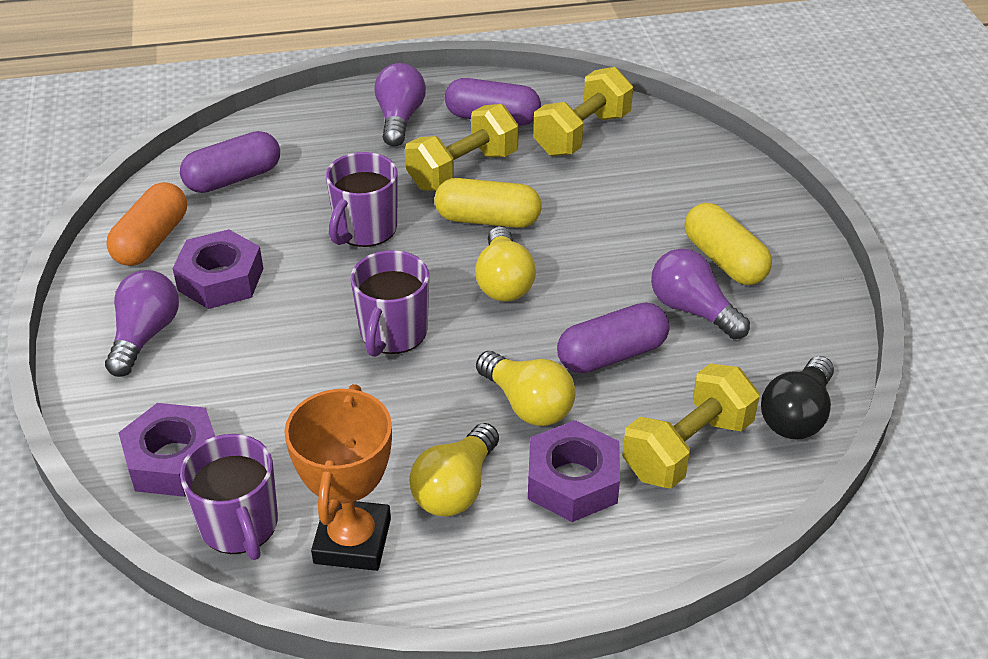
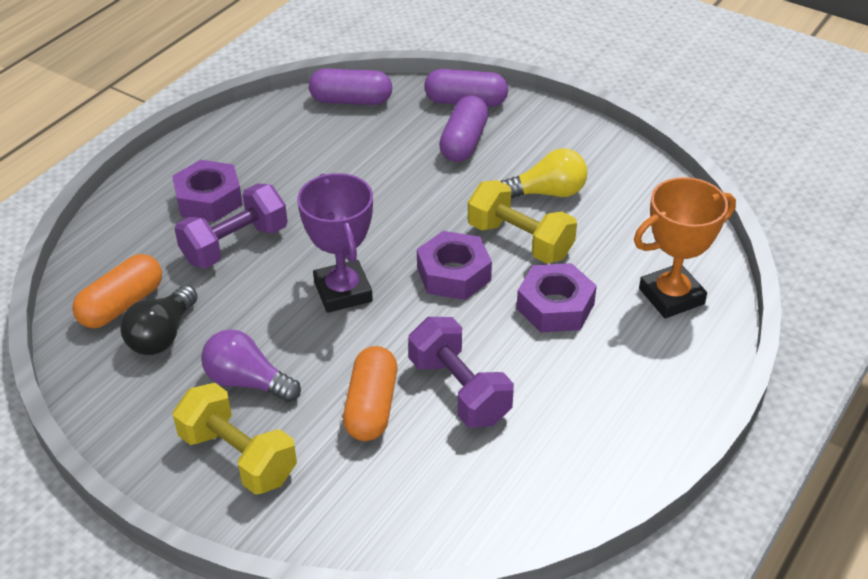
orange capsule: 1 -> 2
purple dumbbell: 0 -> 2
purple light bulb: 3 -> 1
purple mug: 3 -> 0
purple trophy: 0 -> 1
yellow capsule: 2 -> 0
yellow dumbbell: 3 -> 2
yellow light bulb: 3 -> 1

